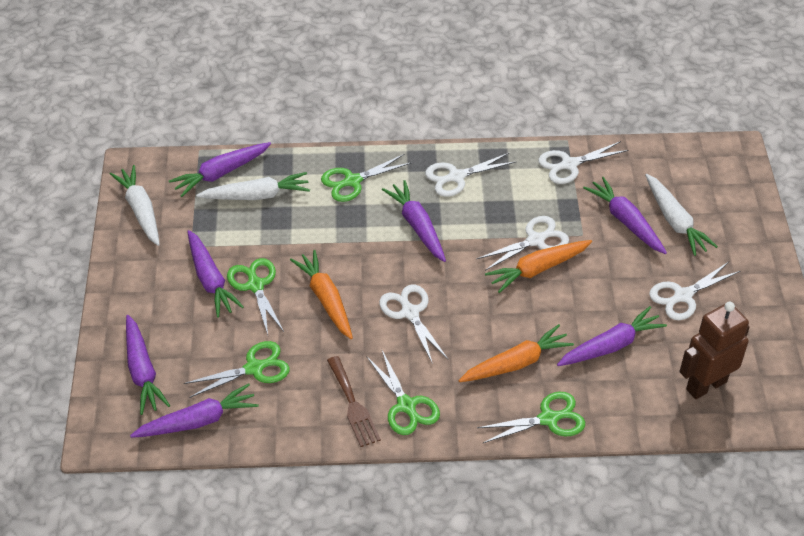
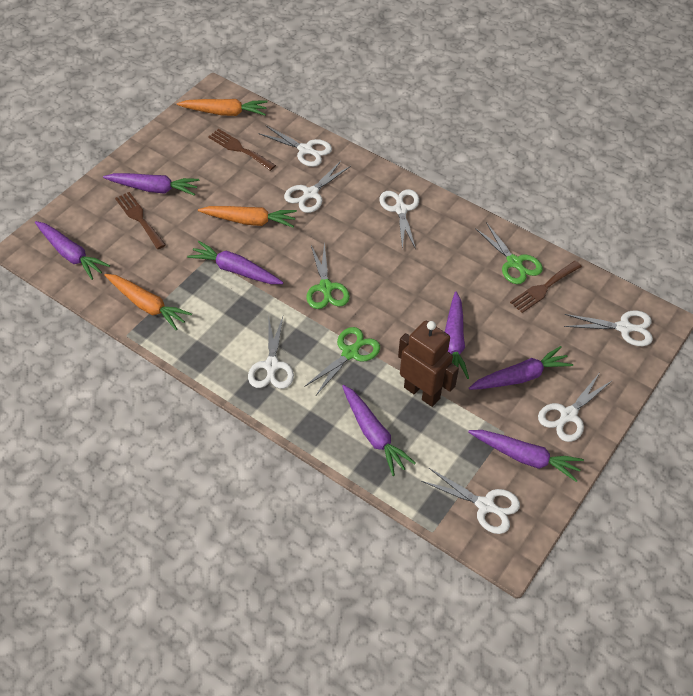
brown fork: 1 -> 3
green scissors: 5 -> 3
white carrot: 3 -> 0
white scissors: 5 -> 7

